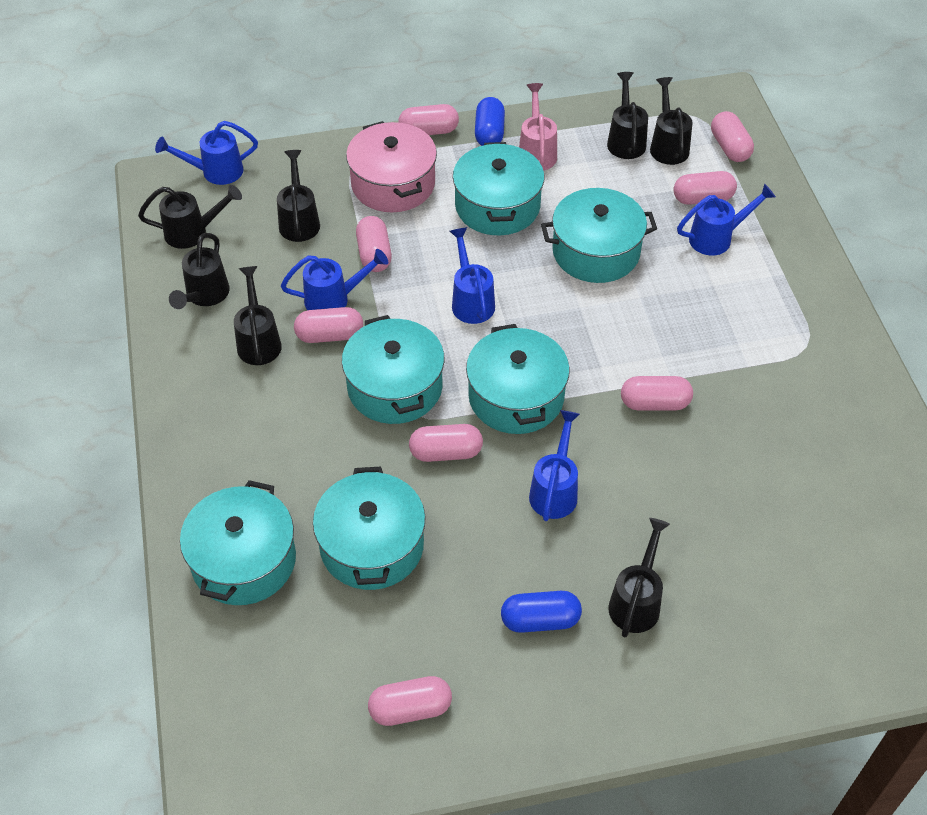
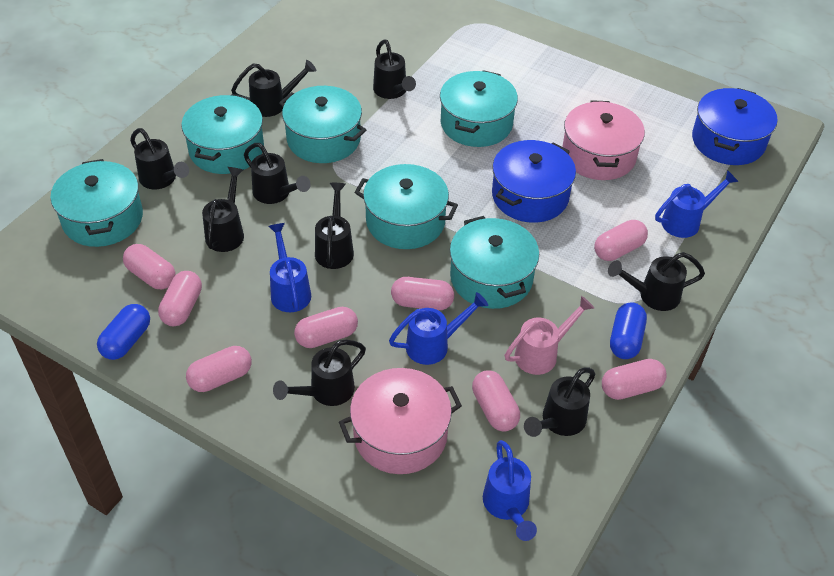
black watering can: 7 -> 9
blue pot: 0 -> 2
blue watering can: 5 -> 4
pink pot: 1 -> 2

